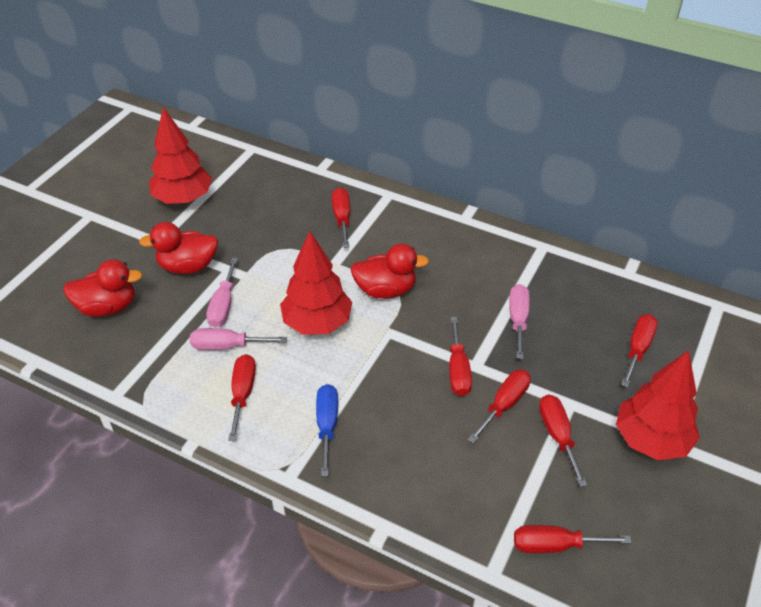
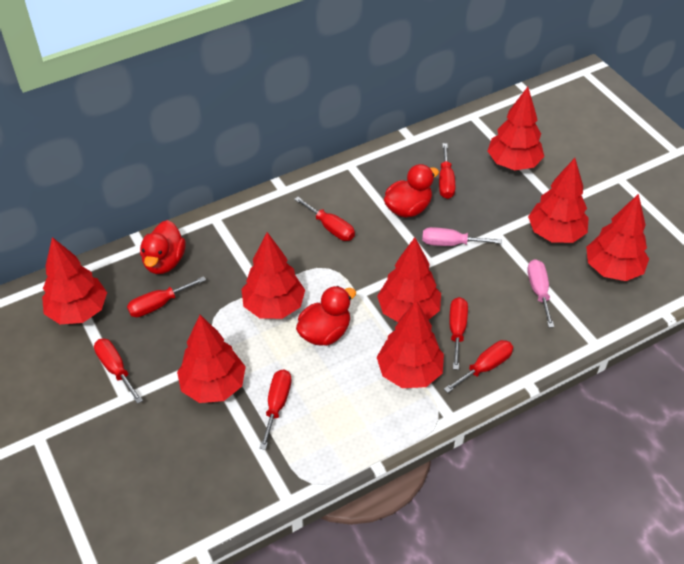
blue screwdriver: 1 -> 0
pink screwdriver: 3 -> 2
red tree: 3 -> 8

